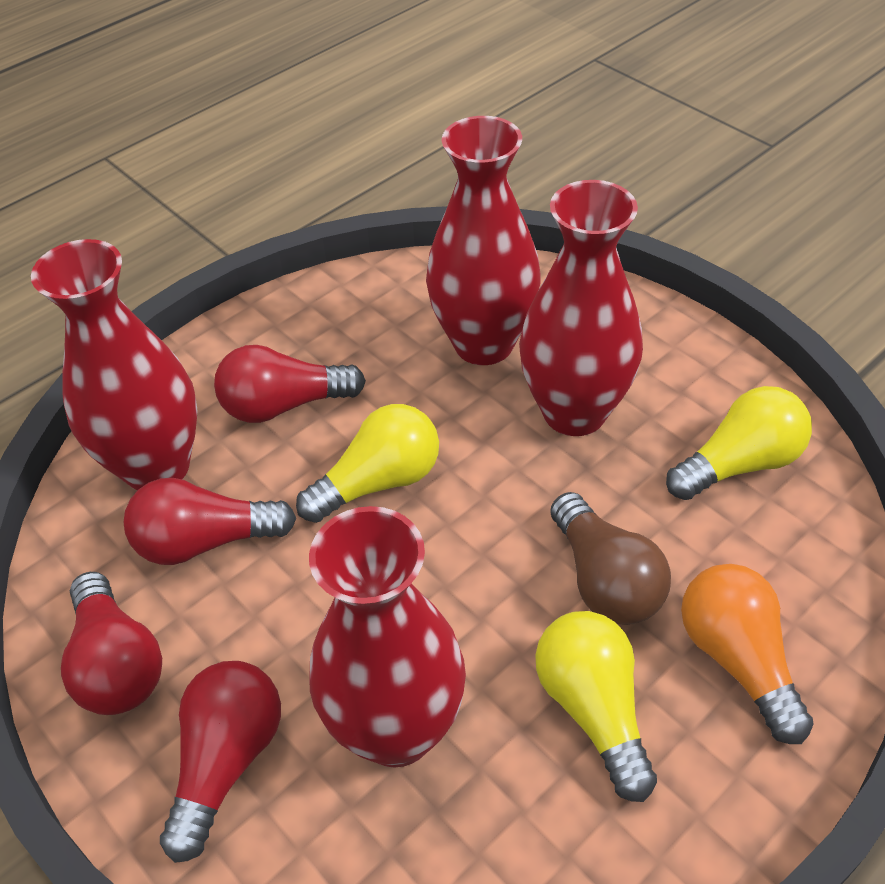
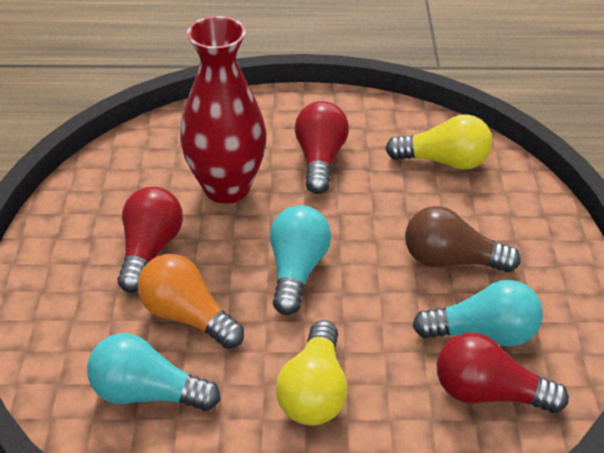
red light bulb: 4 -> 3
red vase: 4 -> 1
turquoise light bulb: 0 -> 3
yellow light bulb: 3 -> 2

